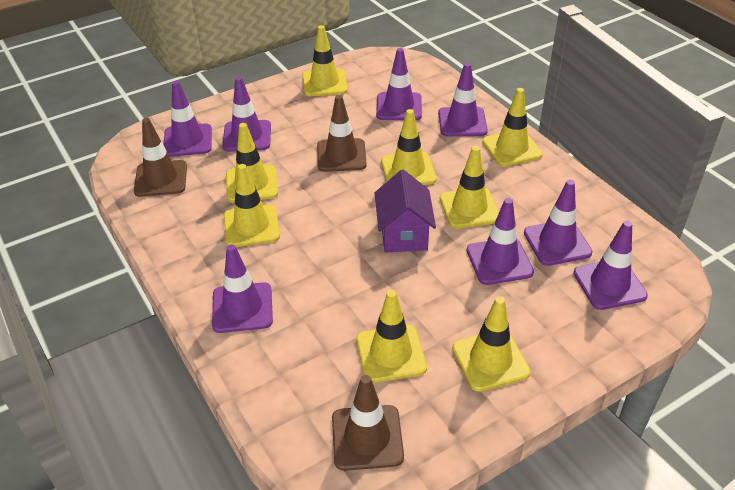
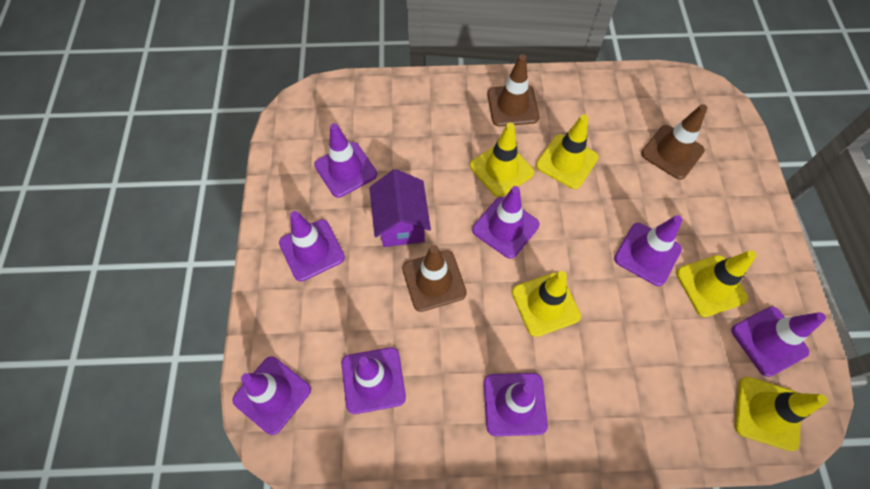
yellow traffic cone: 8 -> 5

